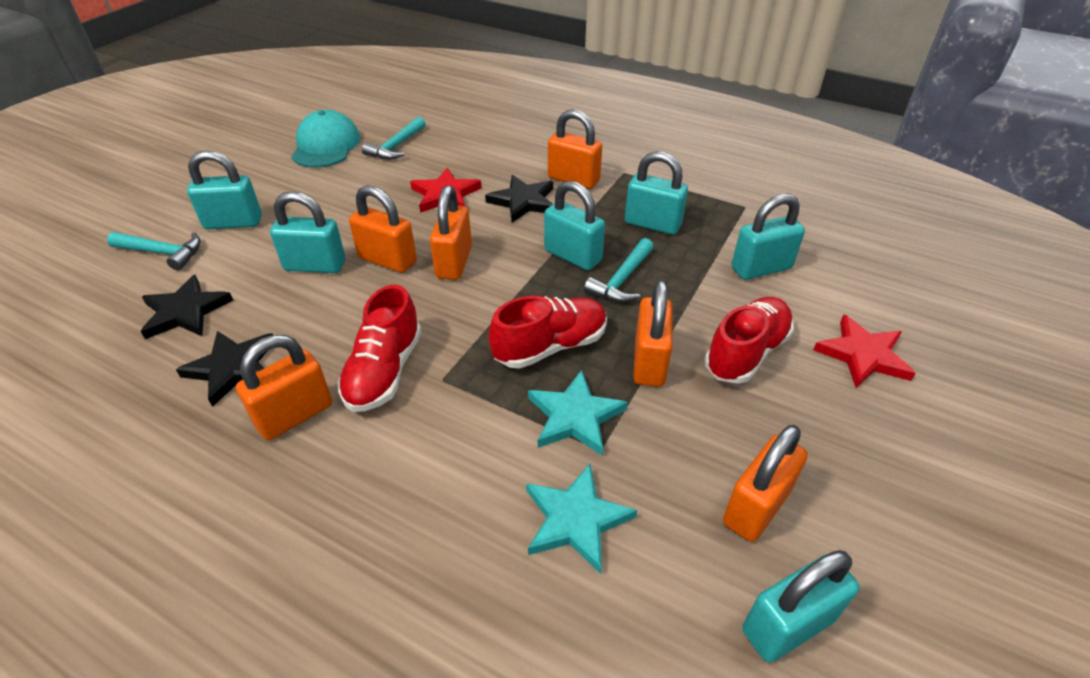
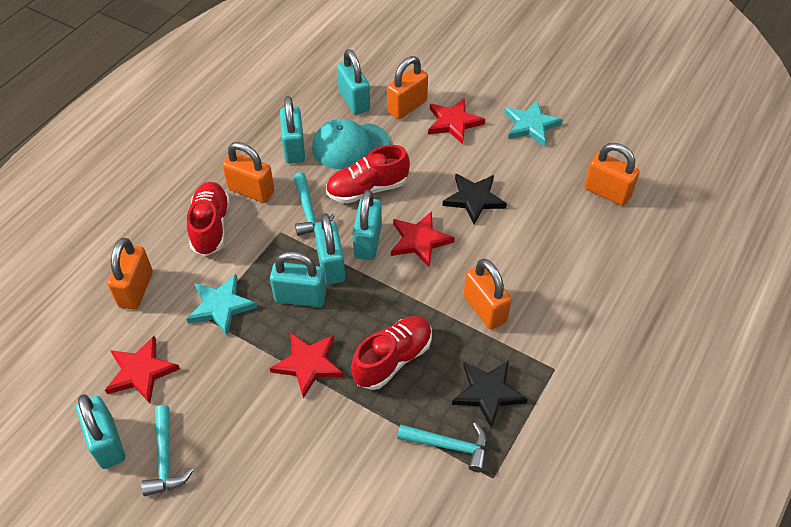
black star: 3 -> 2
orange padlock: 6 -> 5
red star: 2 -> 4

